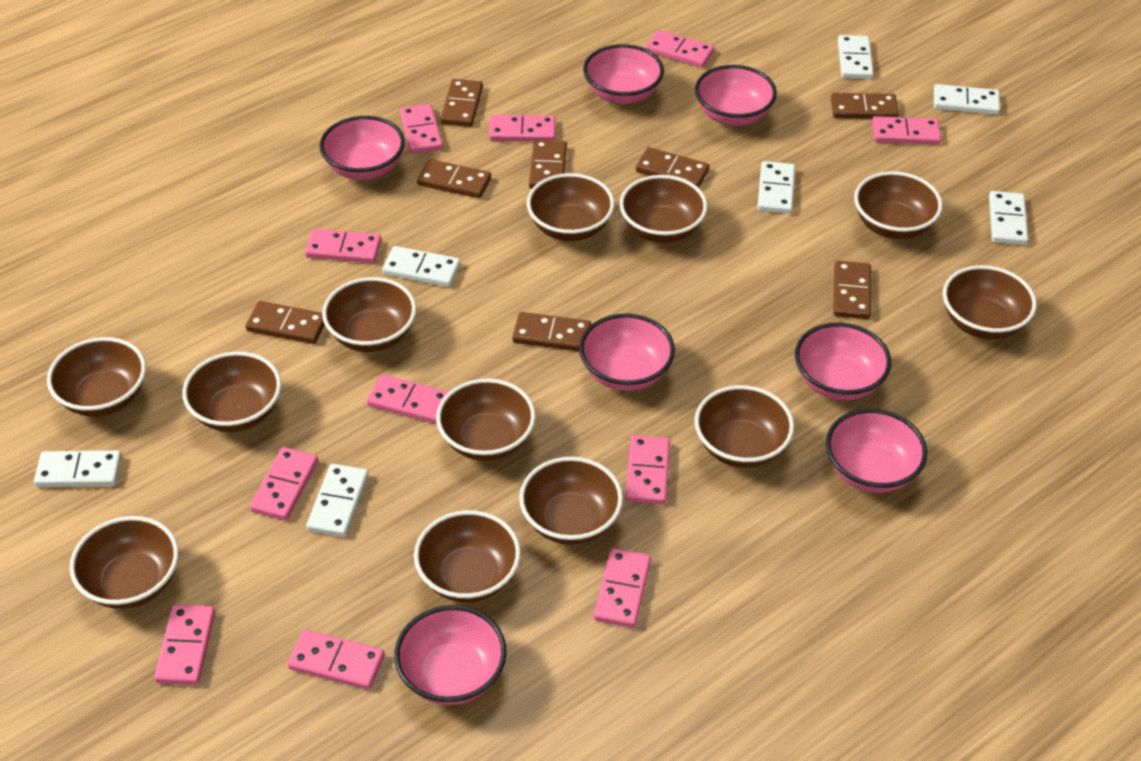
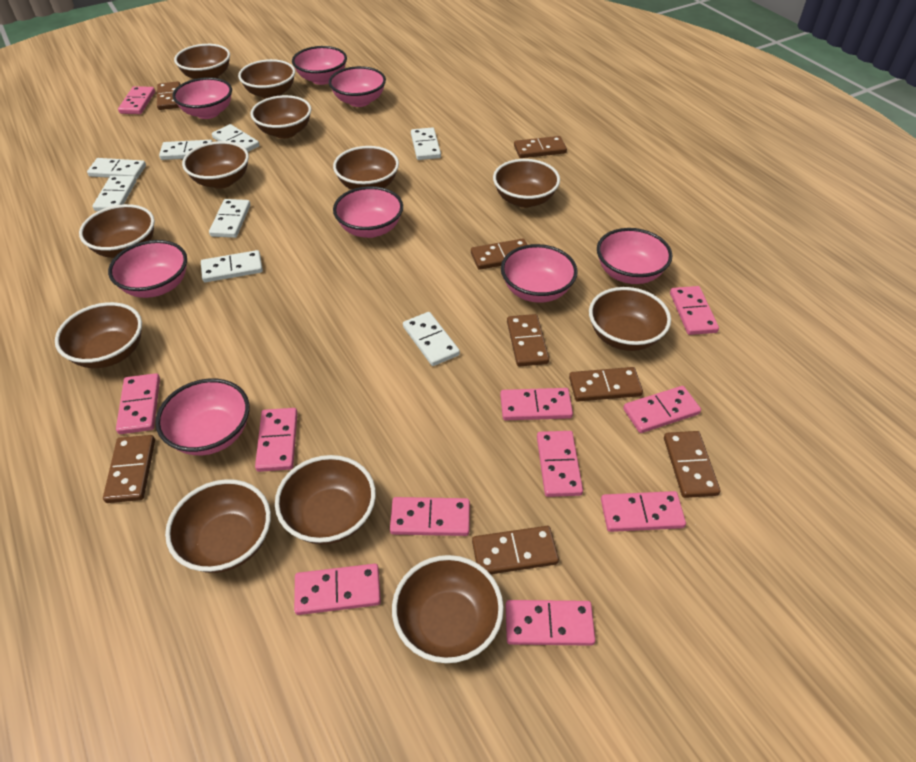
pink bowl: 7 -> 8
white domino: 7 -> 8

